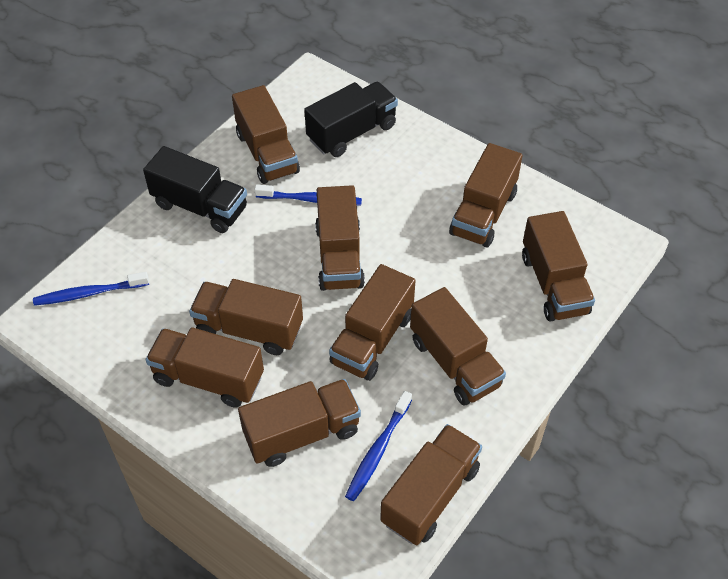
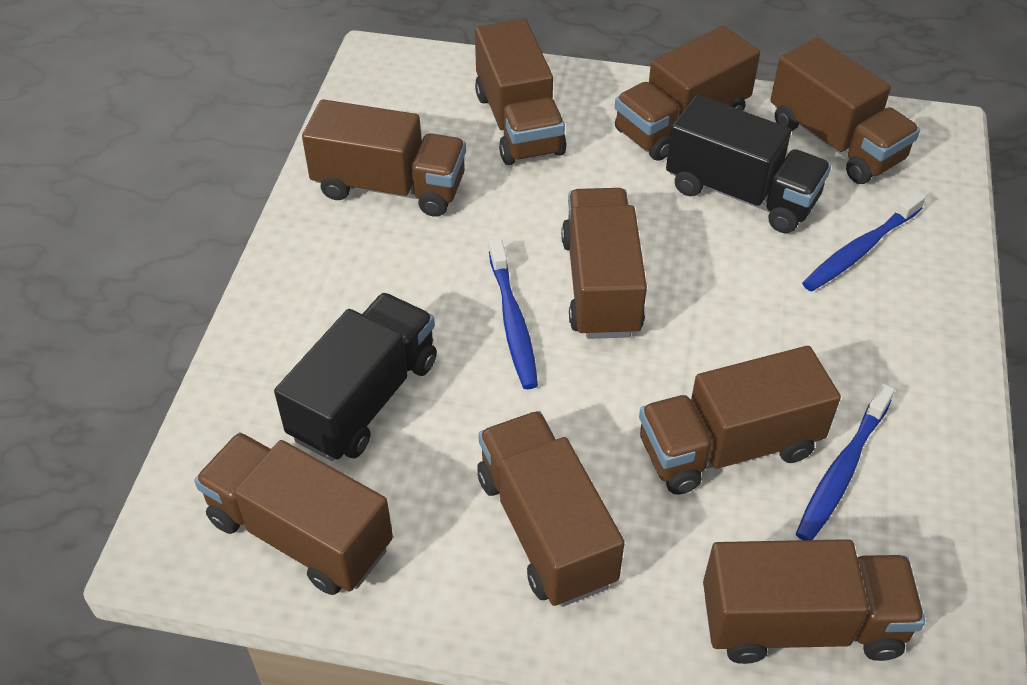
brown truck: 10 -> 9

